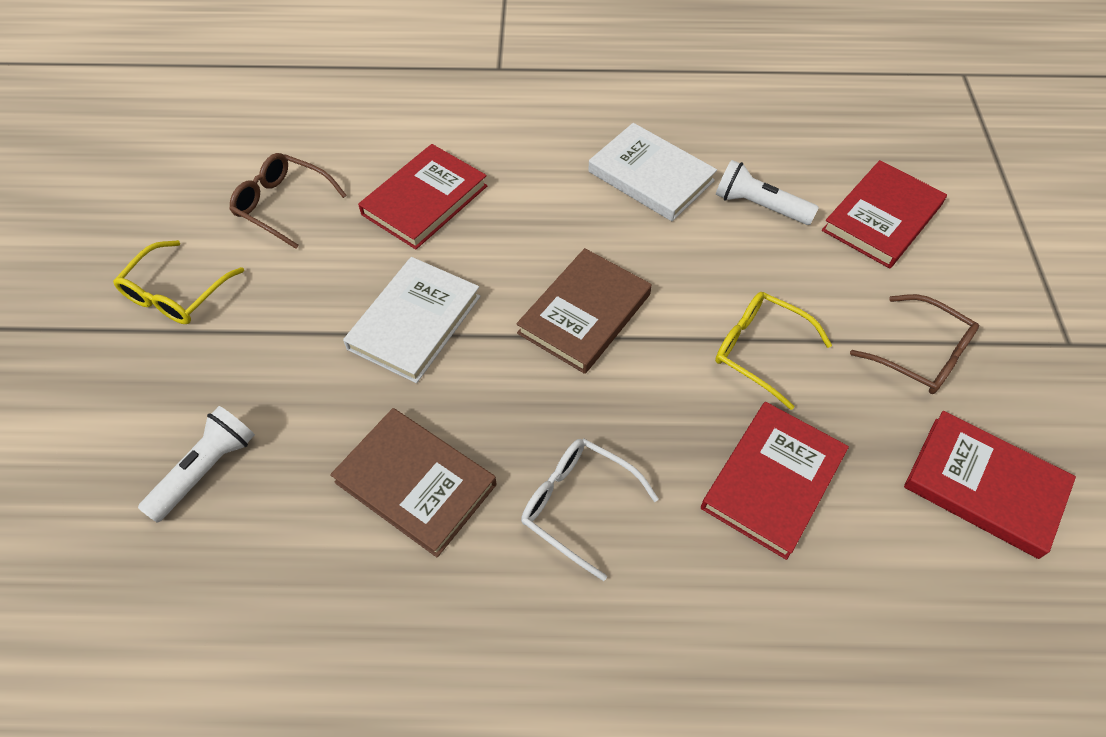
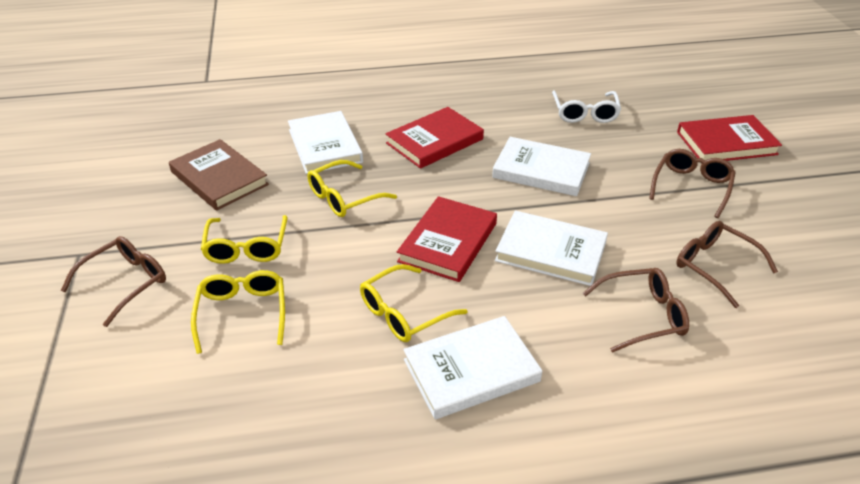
brown book: 2 -> 1
brown glasses: 2 -> 4
red book: 4 -> 3
white book: 2 -> 4
white flashlight: 2 -> 0
yellow glasses: 2 -> 4

